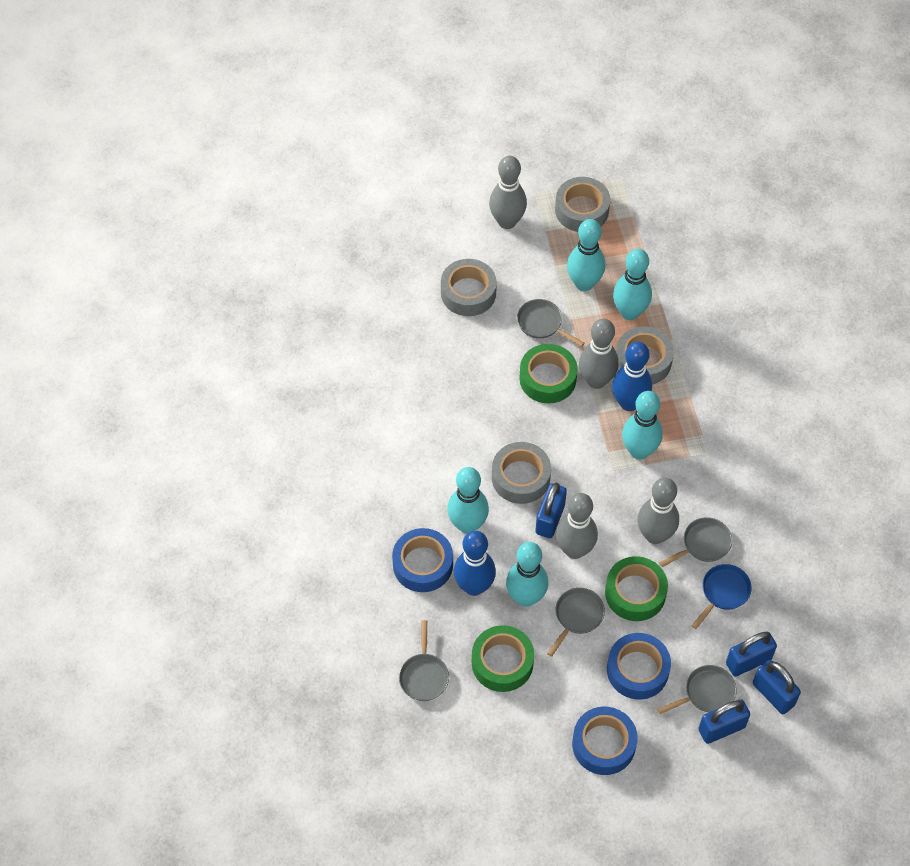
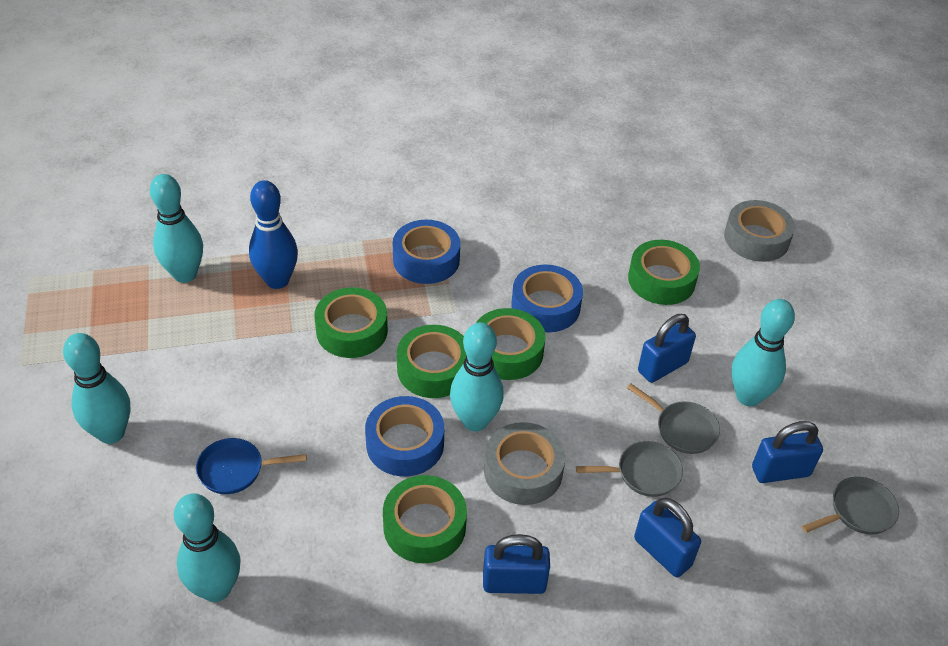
blue bowling pin: 2 -> 1
green tape: 3 -> 5
grey bowling pin: 4 -> 0
grey pan: 5 -> 3
grey tape: 4 -> 2

